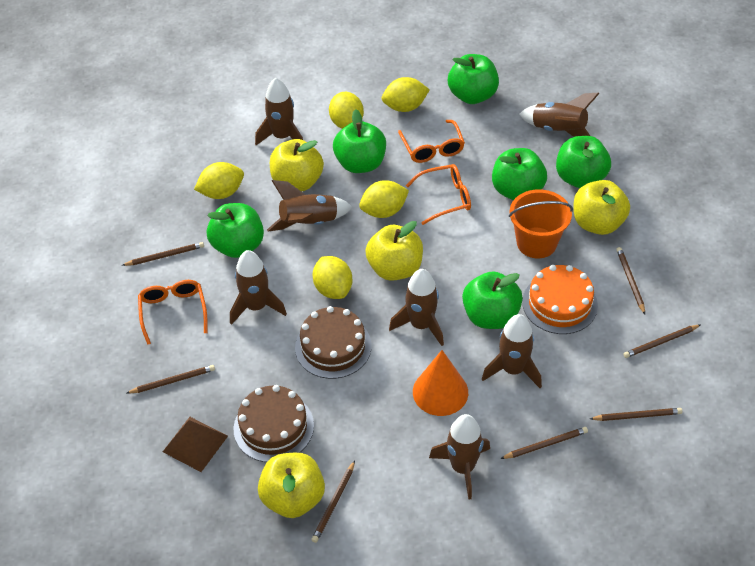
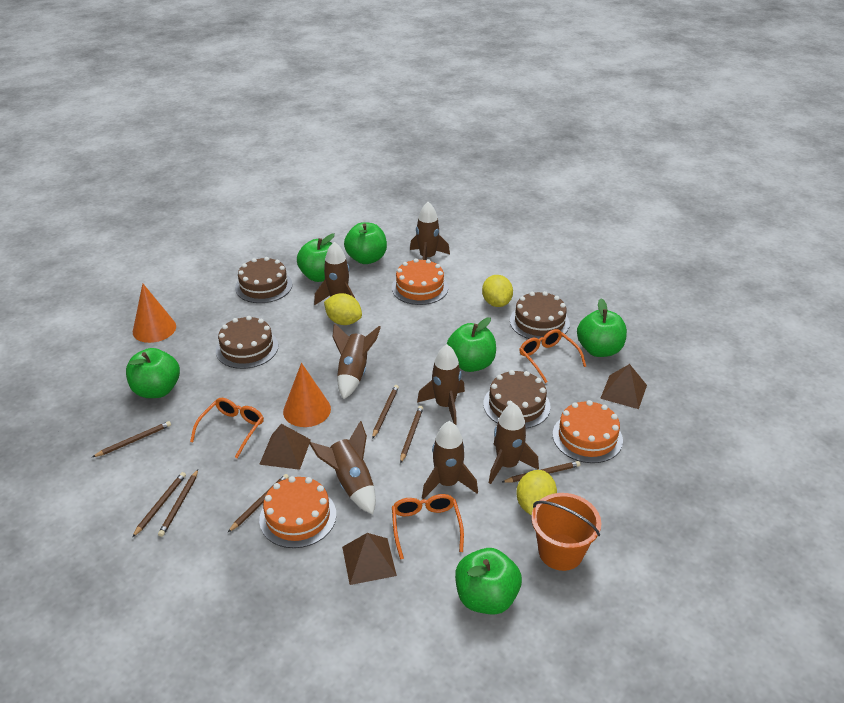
brown cake: 2 -> 4
brown pyramid: 1 -> 3
orange cake: 1 -> 3
orange cone: 1 -> 2
yellow apple: 4 -> 0
yellow lemon: 5 -> 3

